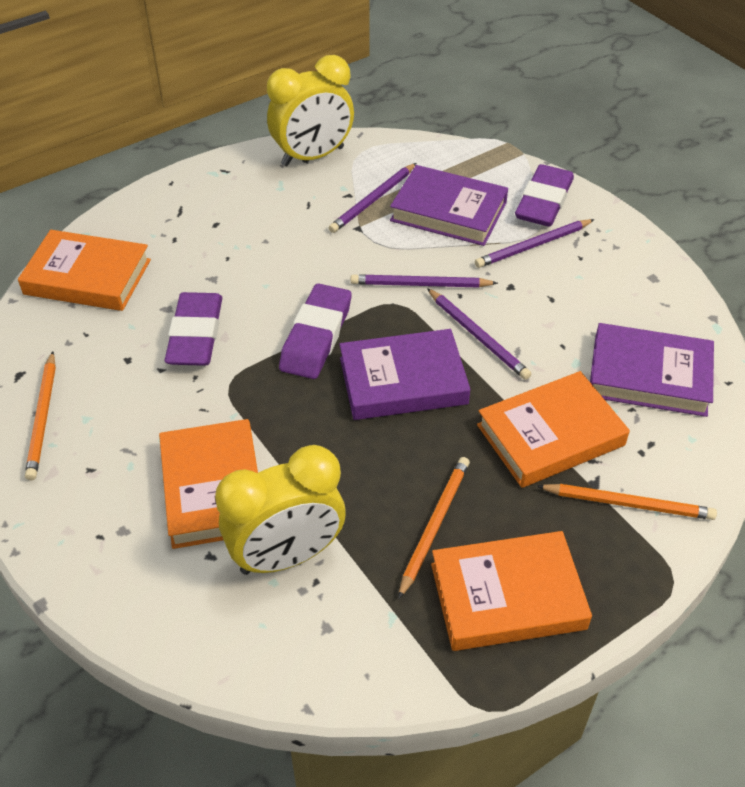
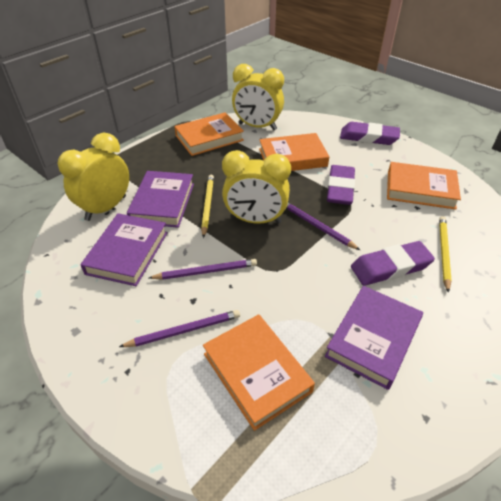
orange pencil: 3 -> 0
purple pencil: 4 -> 3
yellow clock: 2 -> 3
yellow pencil: 0 -> 2

